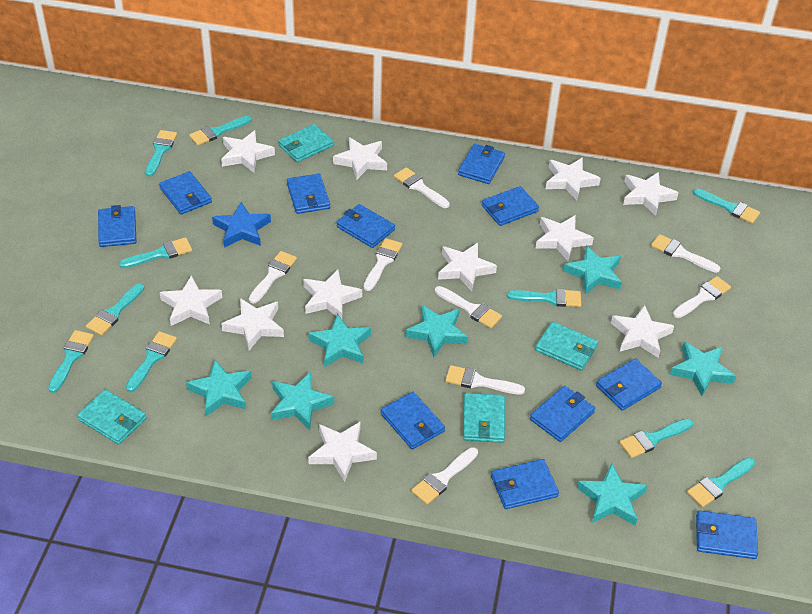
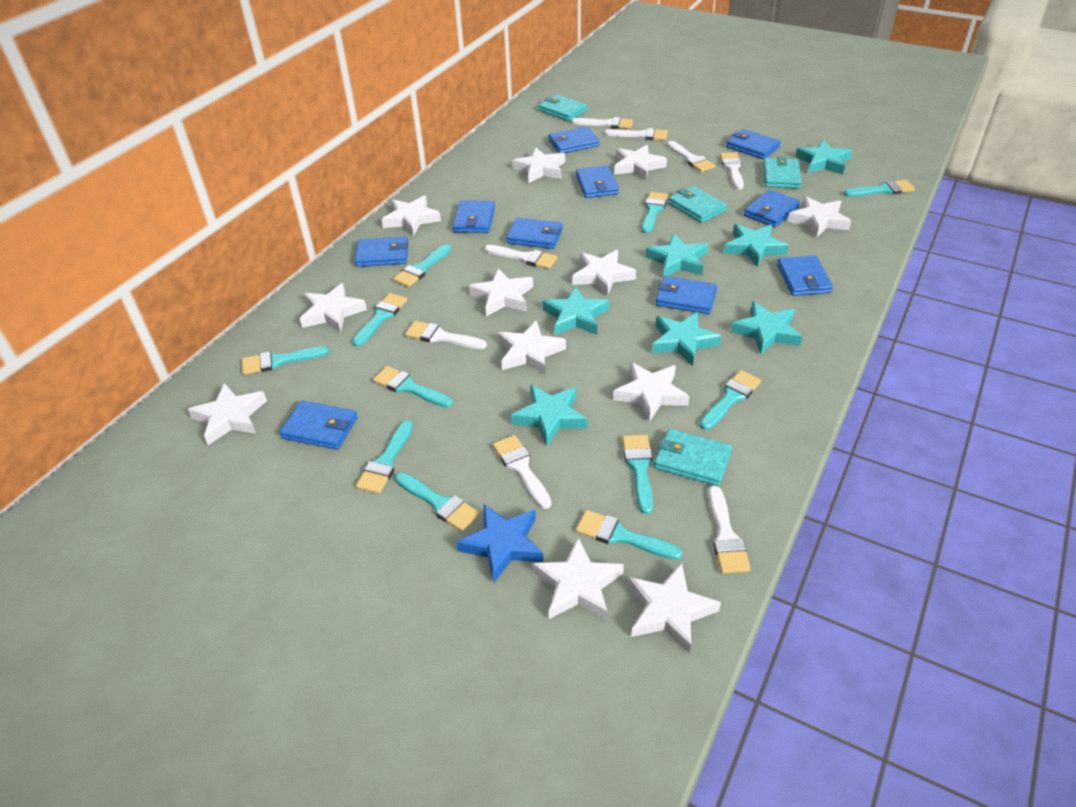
blue wallet: 11 -> 10
turquoise brush: 10 -> 11
white star: 11 -> 12

